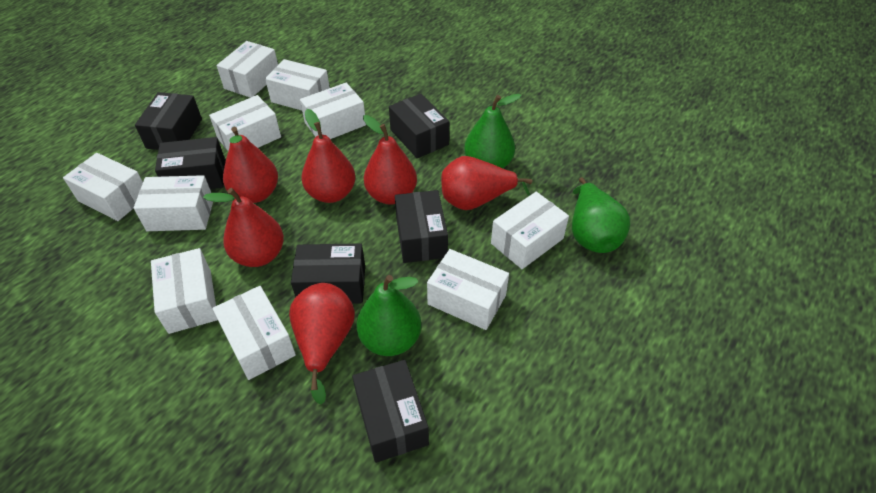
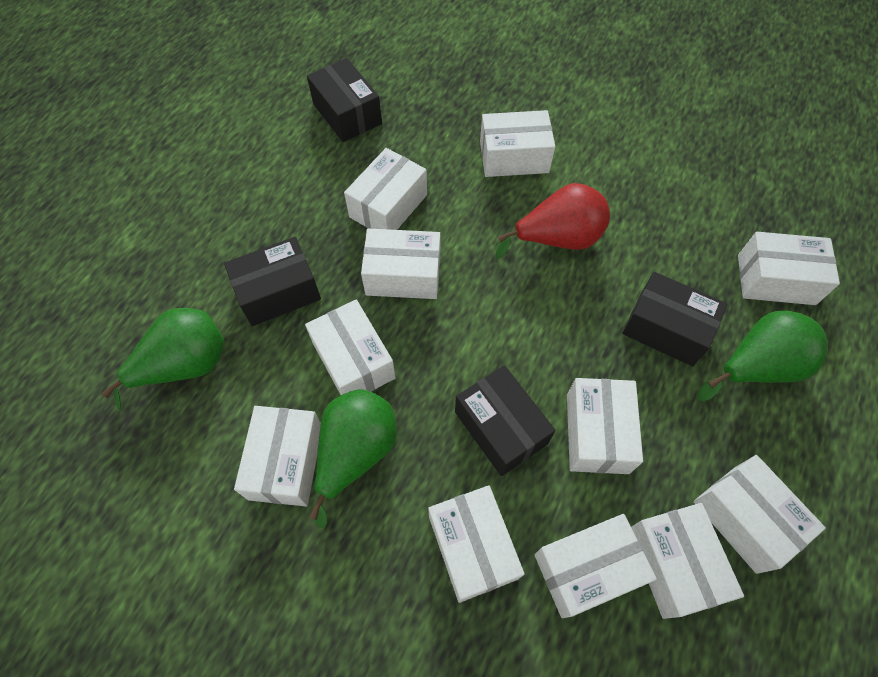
black box: 6 -> 4
red pear: 6 -> 1
white box: 10 -> 11

